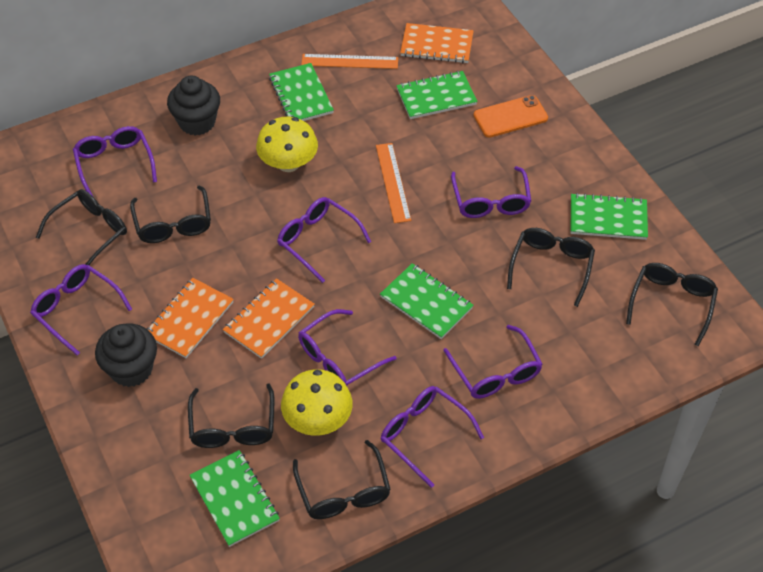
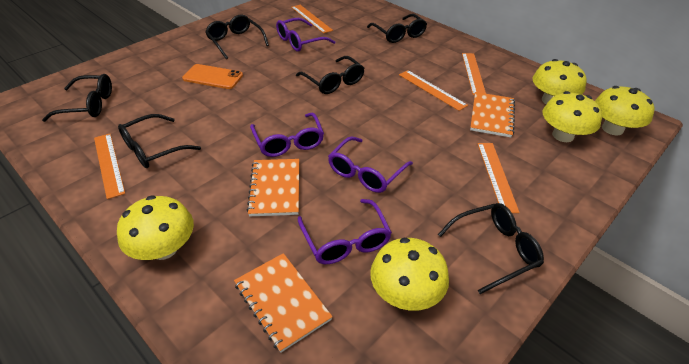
black cupcake: 2 -> 0
green notebook: 5 -> 0
orange ruler: 2 -> 5
purple glasses: 7 -> 4
yellow mushroom: 2 -> 5

